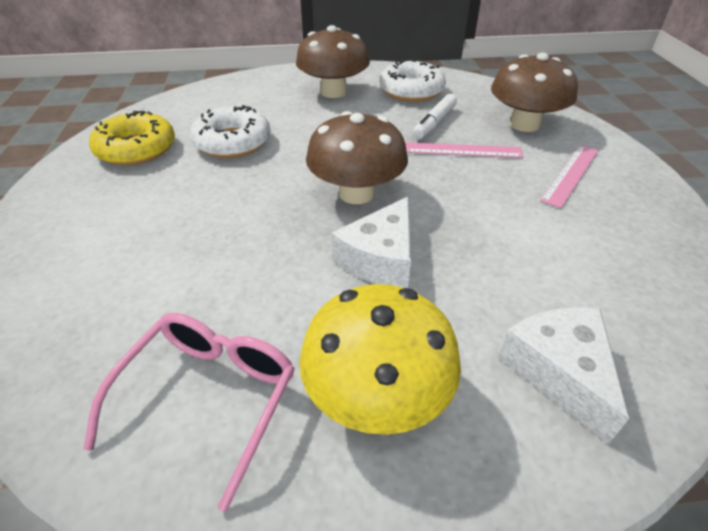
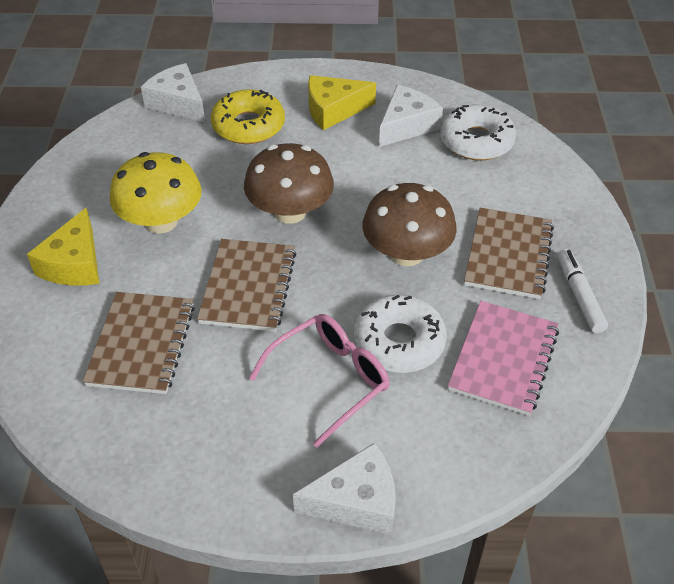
brown mushroom: 3 -> 2
brown notebook: 0 -> 3
pink notebook: 0 -> 1
pink ruler: 2 -> 0
white cheese: 2 -> 3
yellow cheese: 0 -> 2

